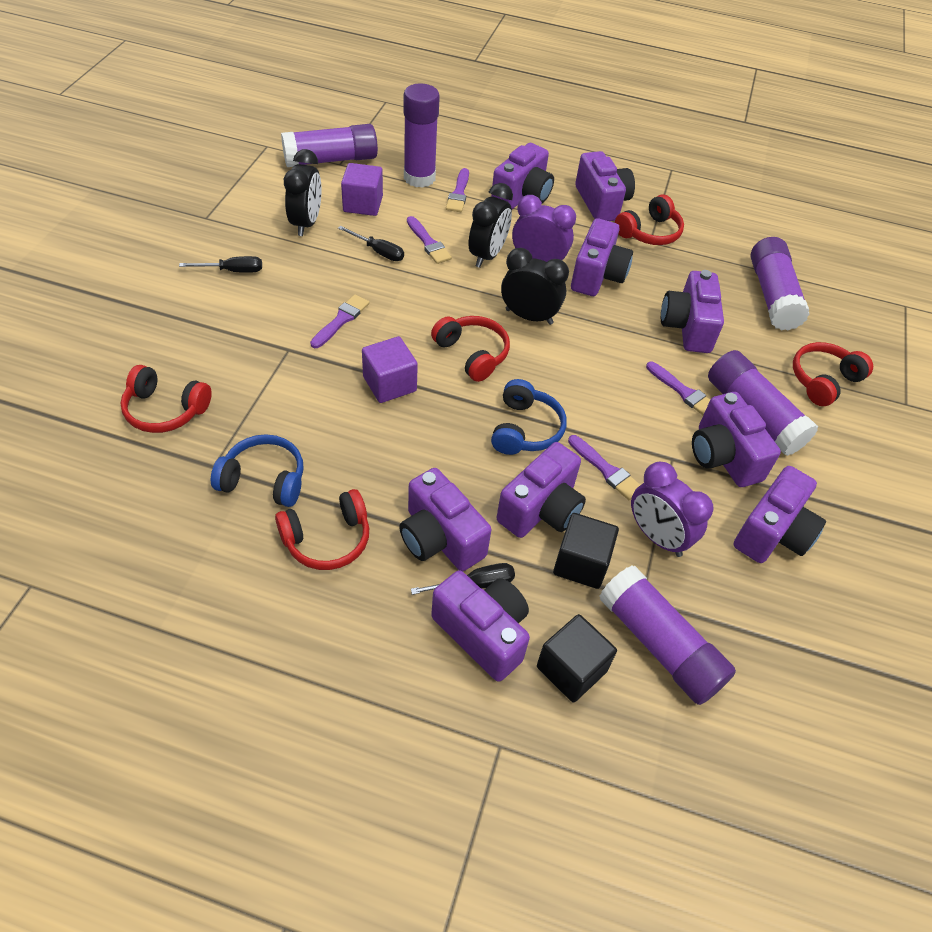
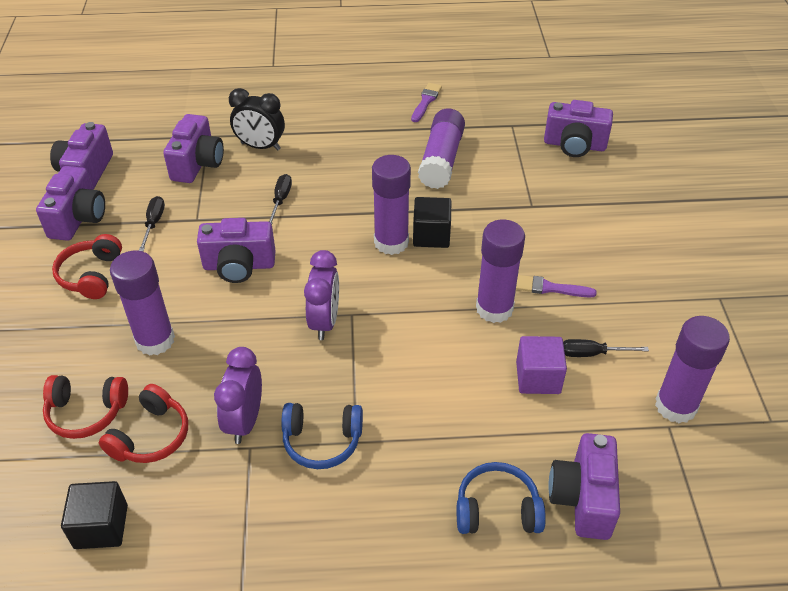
black clock: 3 -> 1
purple brush: 5 -> 2
purple camera: 9 -> 6
purple cube: 2 -> 1
red headphones: 5 -> 3

